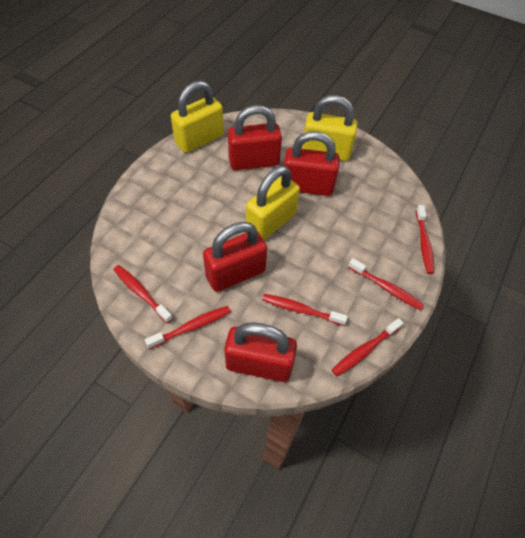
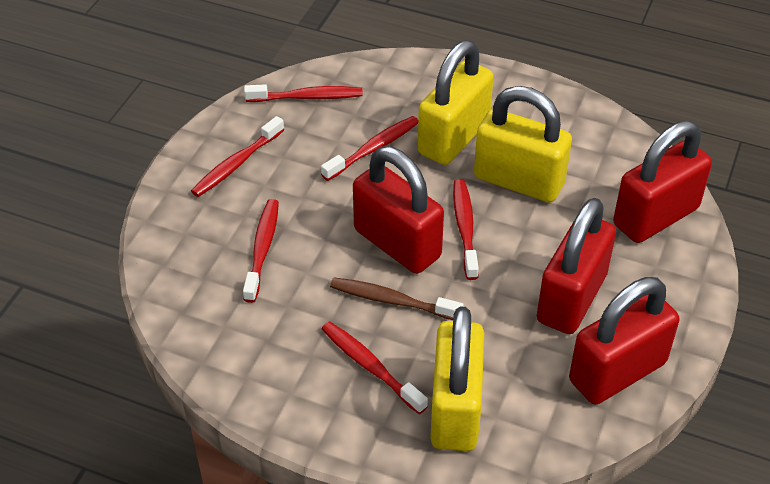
brown toothbrush: 0 -> 1

